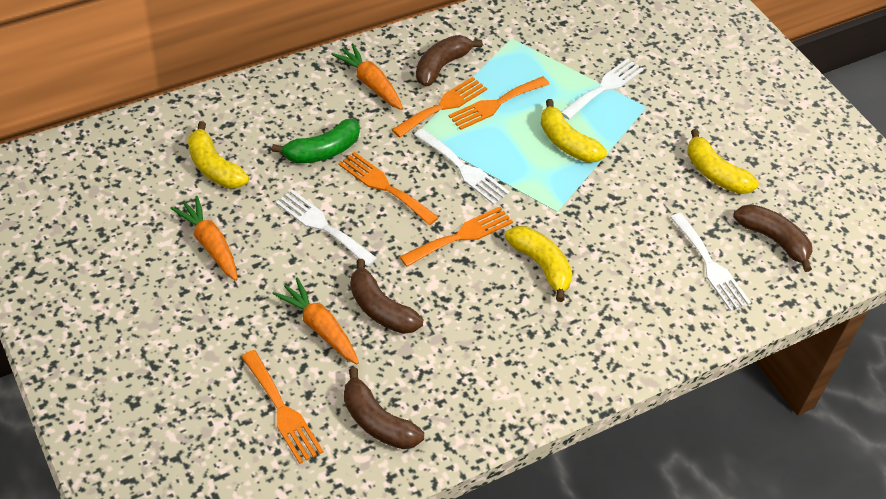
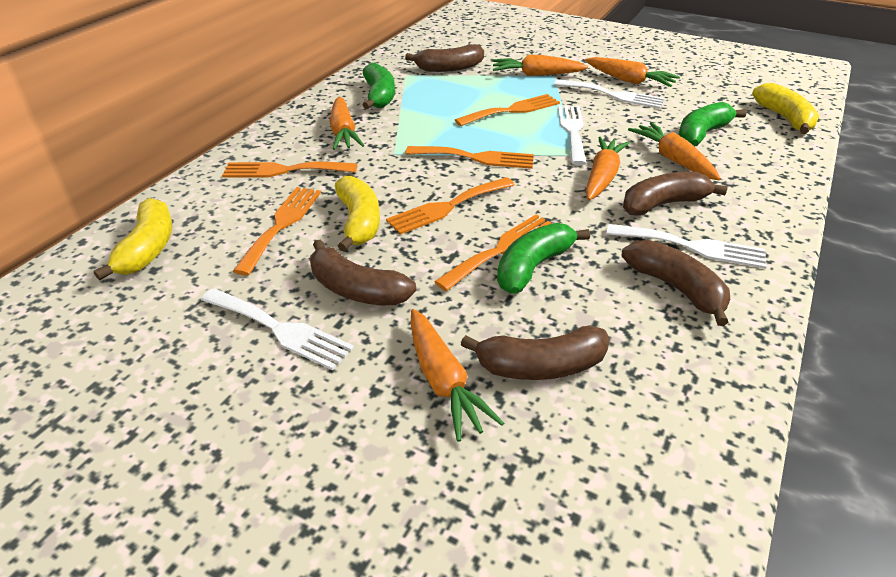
brown banana: 4 -> 5
green banana: 1 -> 3
orange carrot: 3 -> 6
orange fork: 5 -> 6
yellow banana: 4 -> 3

